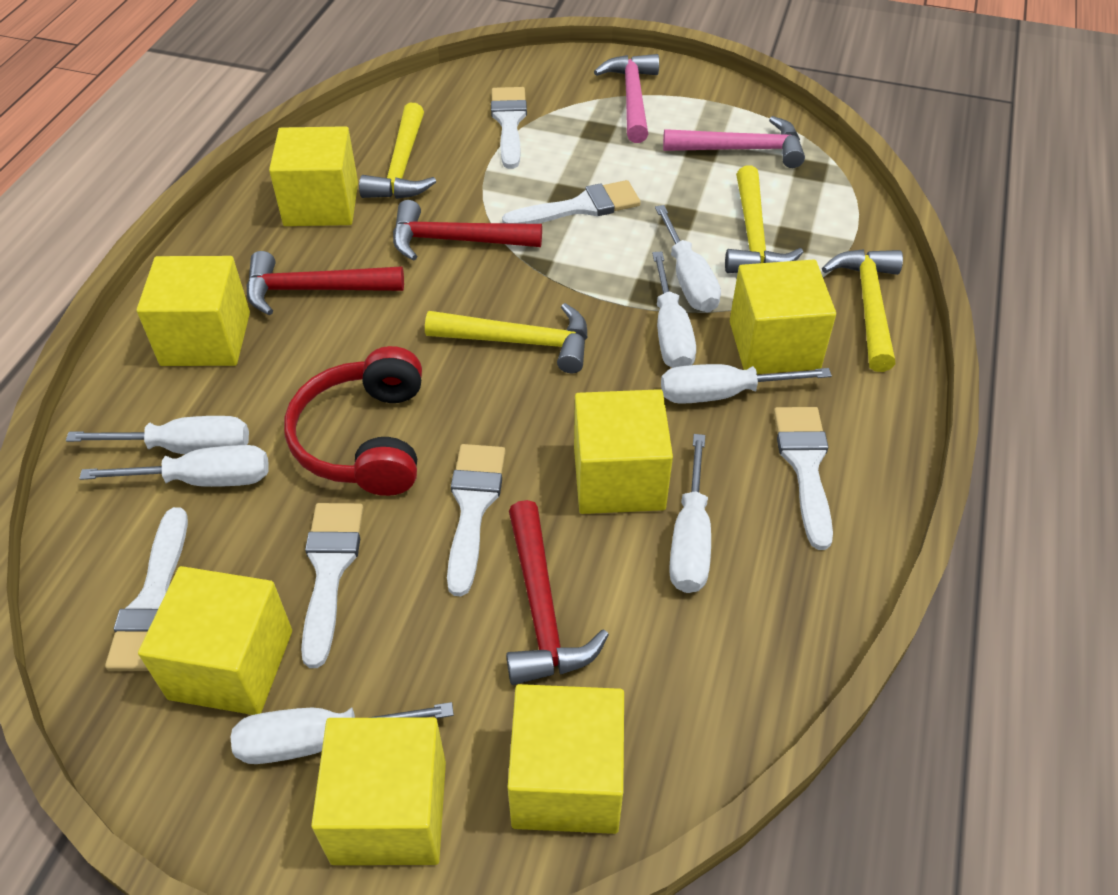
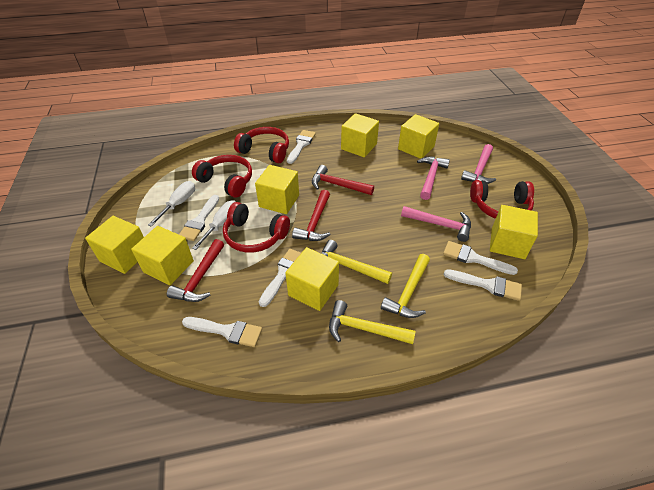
pink hammer: 2 -> 3
red headphones: 1 -> 4
white screwdriver: 7 -> 2
yellow hammer: 4 -> 3

